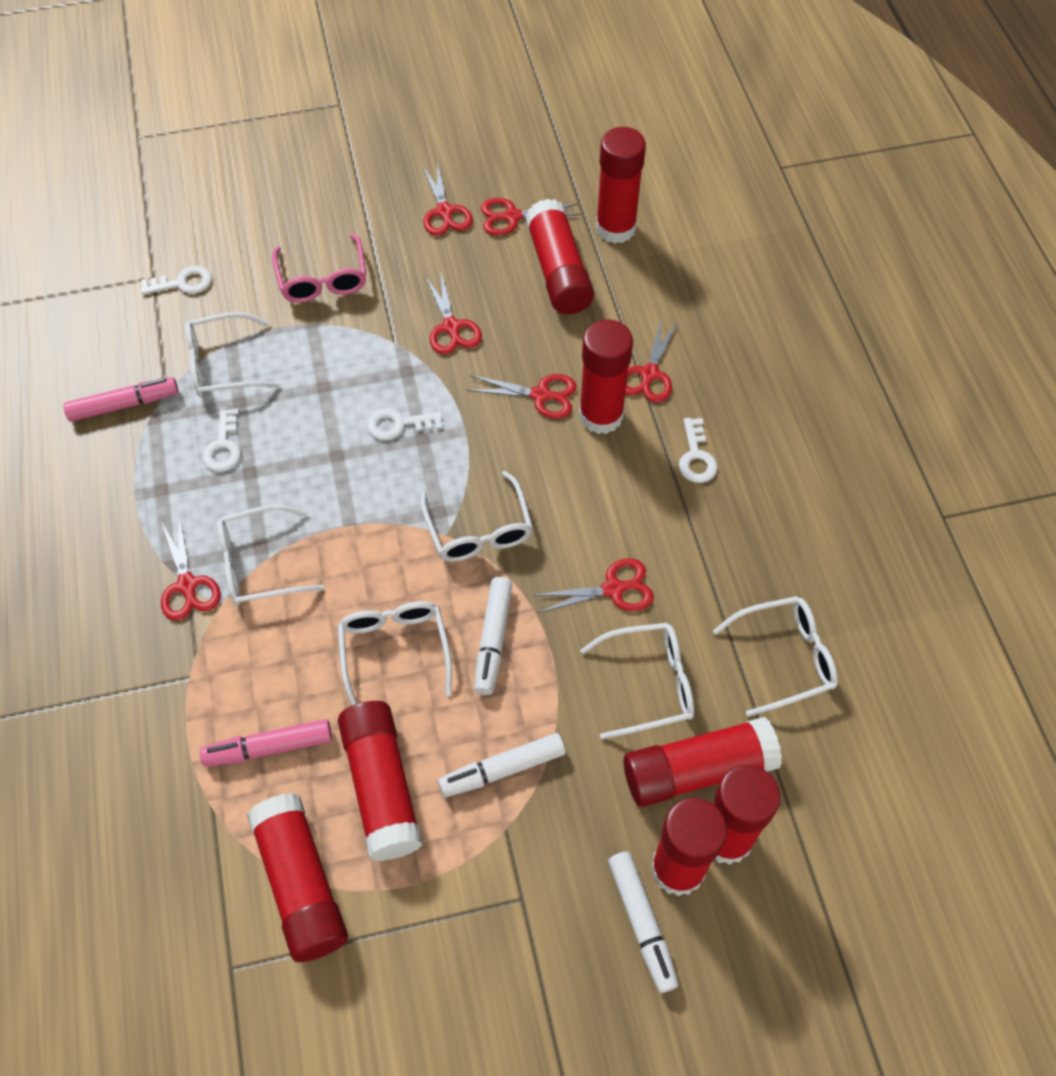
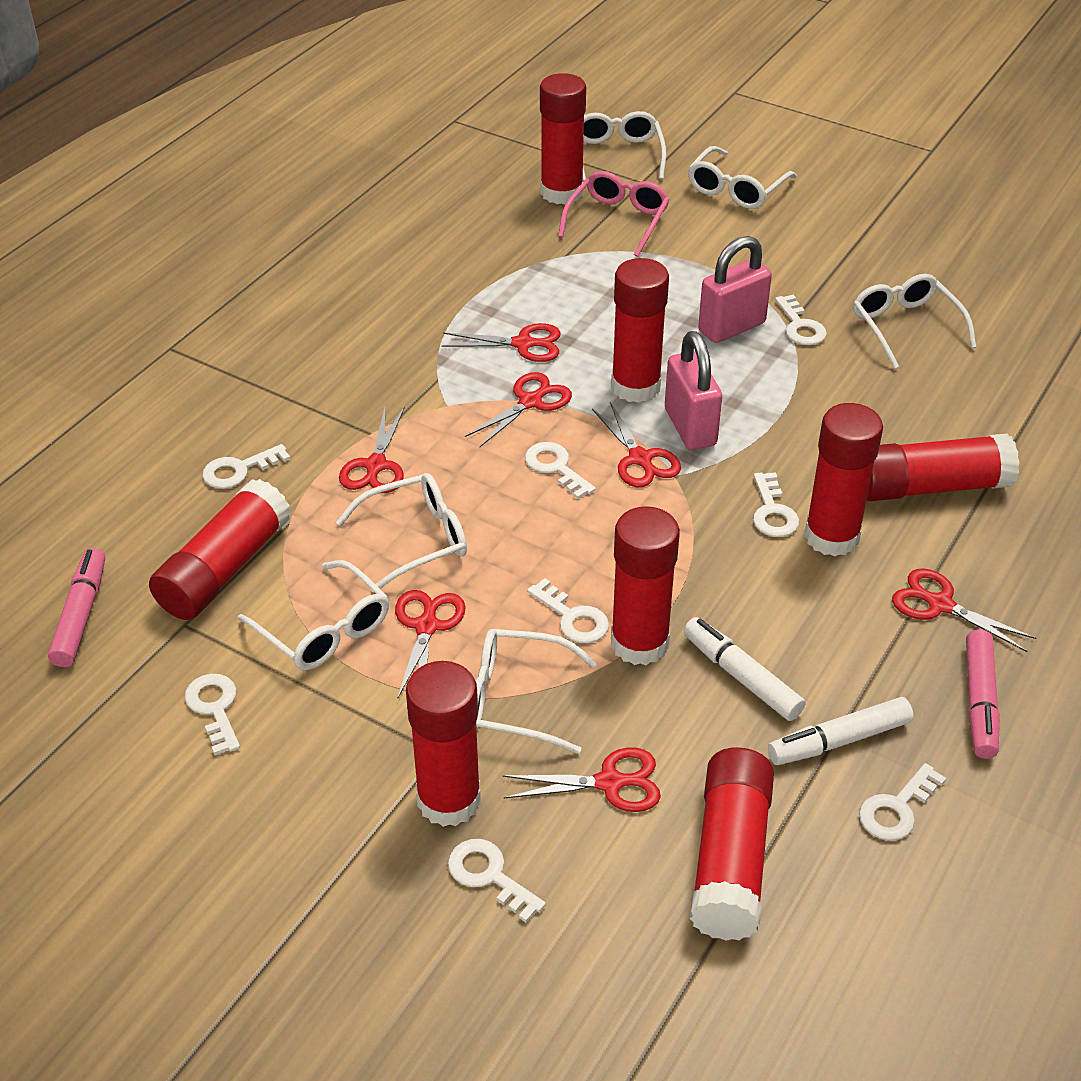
pink padlock: 0 -> 2
white key: 4 -> 8
white marker: 3 -> 2

